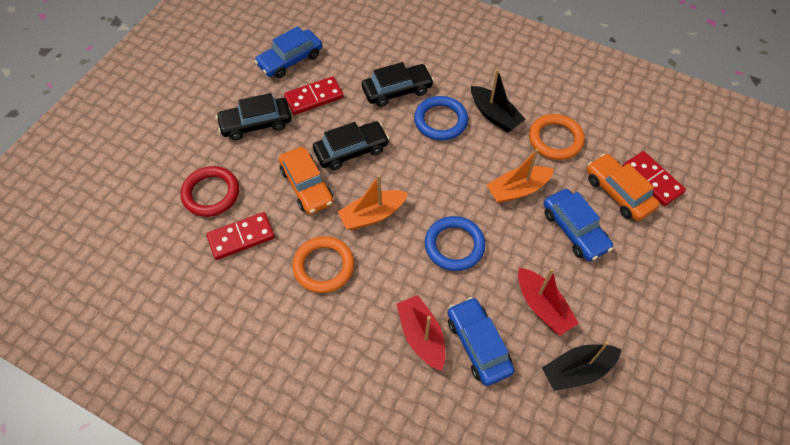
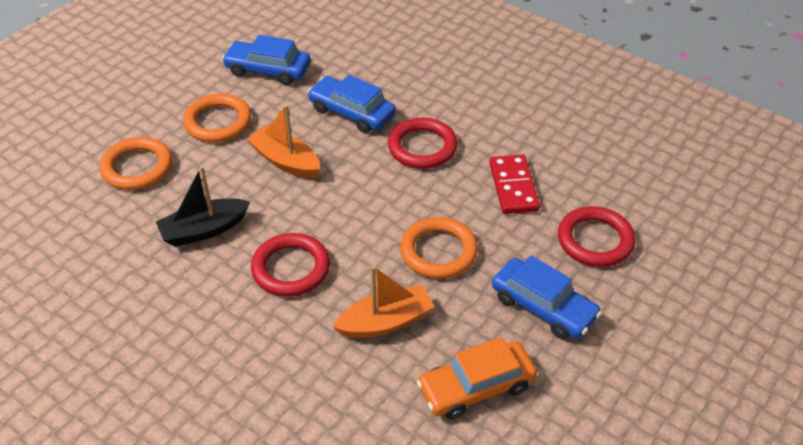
black boat: 2 -> 1
black car: 3 -> 0
blue ring: 2 -> 0
orange car: 2 -> 1
orange ring: 2 -> 3
red boat: 2 -> 0
red domino: 3 -> 1
red ring: 1 -> 3

